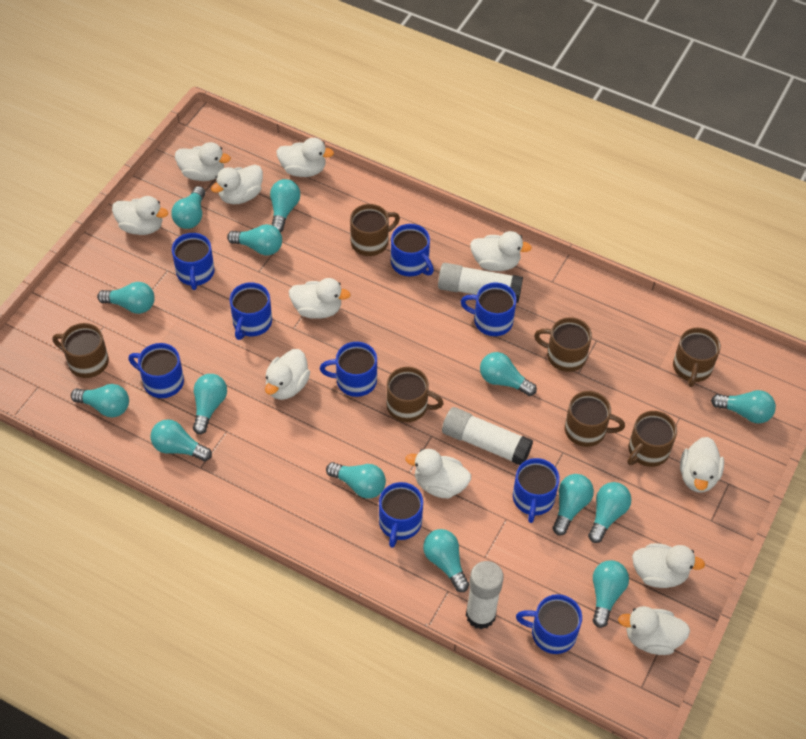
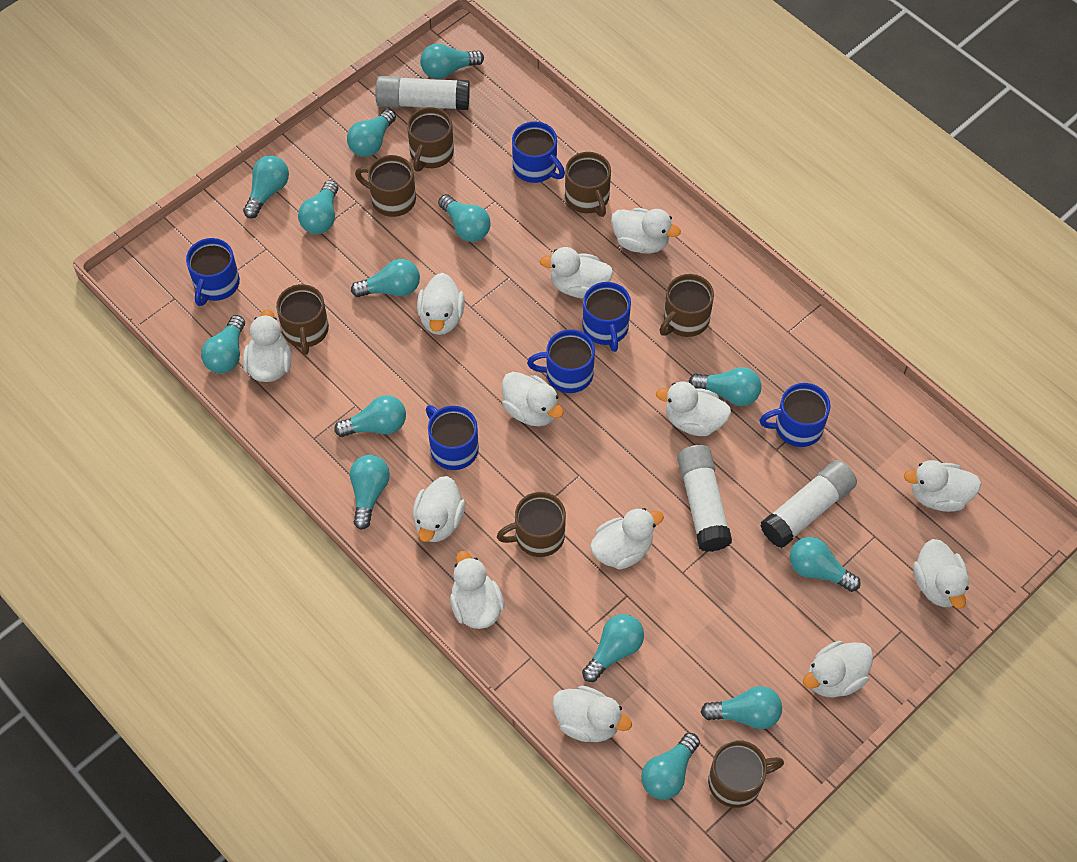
blue mug: 9 -> 6
white duck: 11 -> 13

